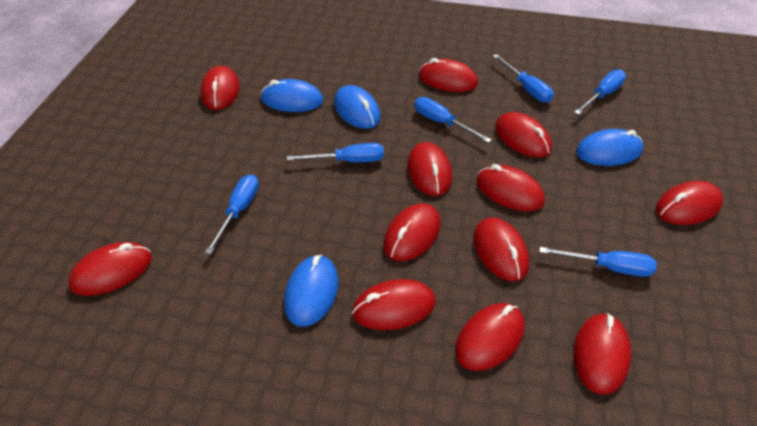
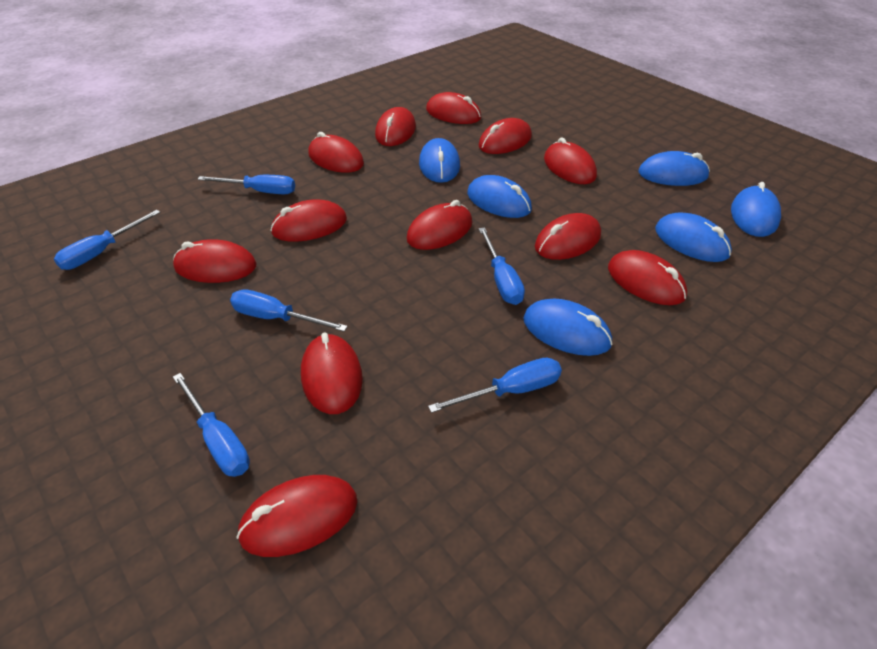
blue mouse: 4 -> 6

